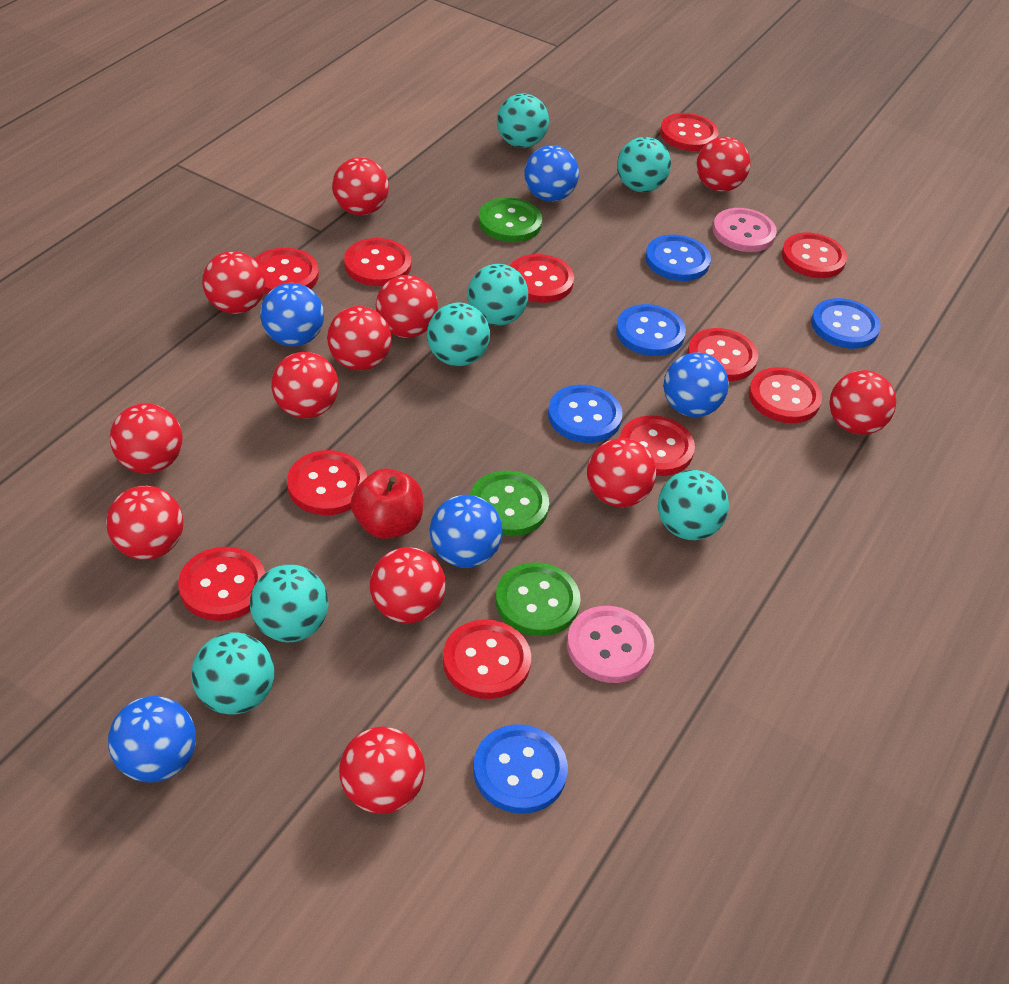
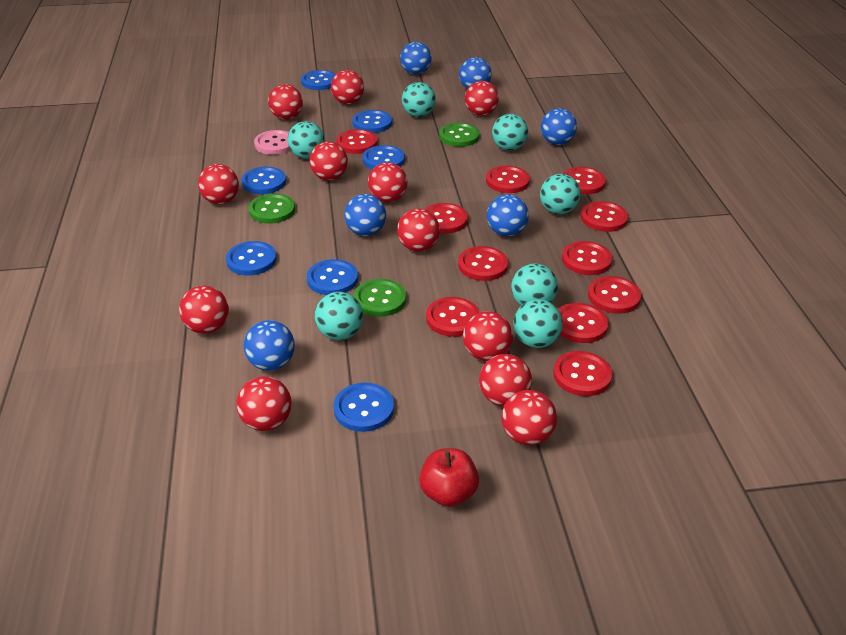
blue ball: 5 -> 6
blue button: 5 -> 7
pink button: 2 -> 1

